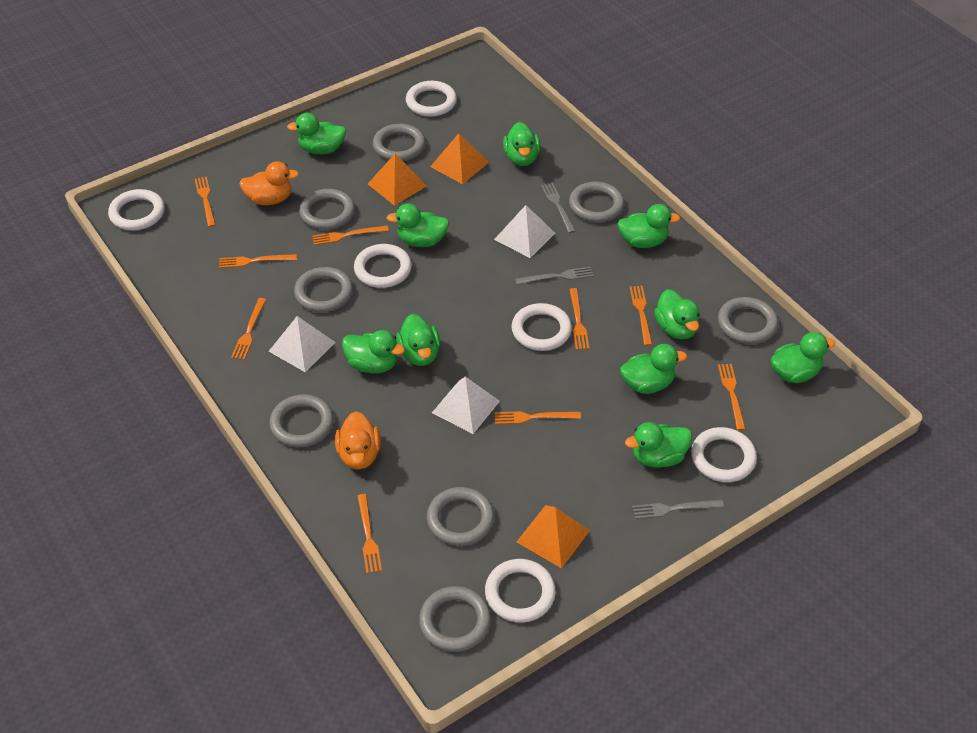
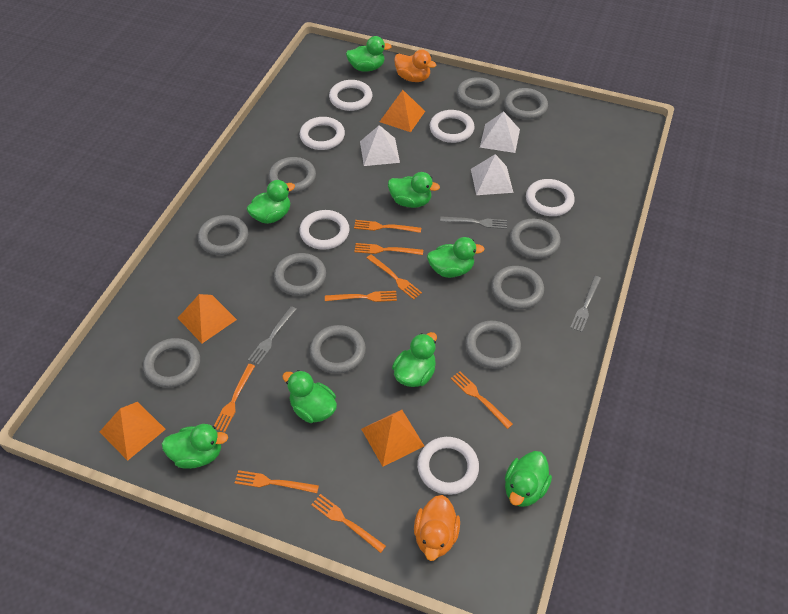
green duck: 10 -> 8
grey ring: 8 -> 10
orange fork: 9 -> 8
orange pyramid: 3 -> 4

